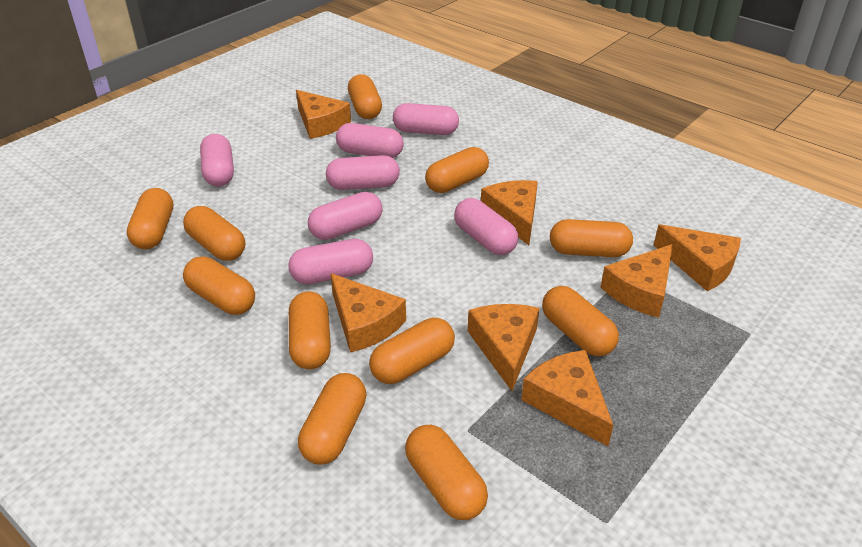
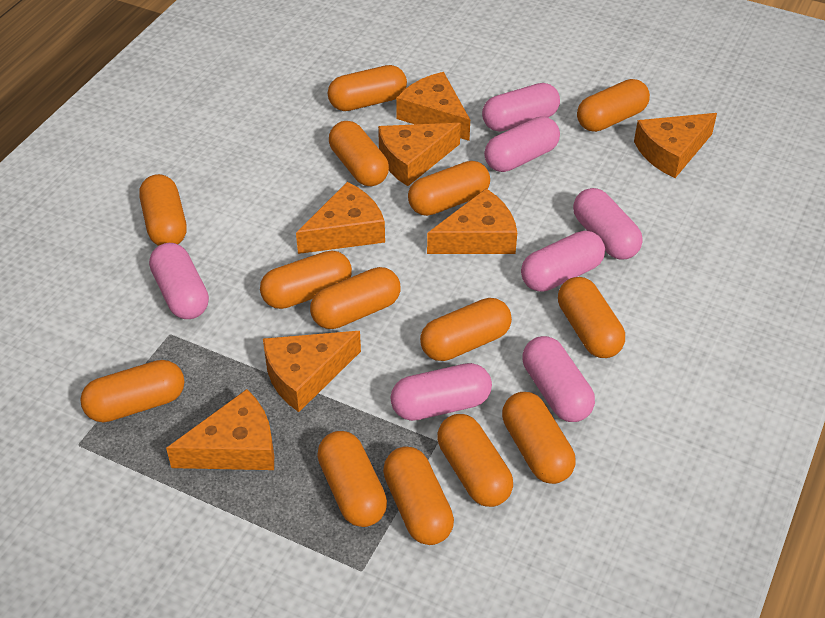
orange capsule: 11 -> 14

